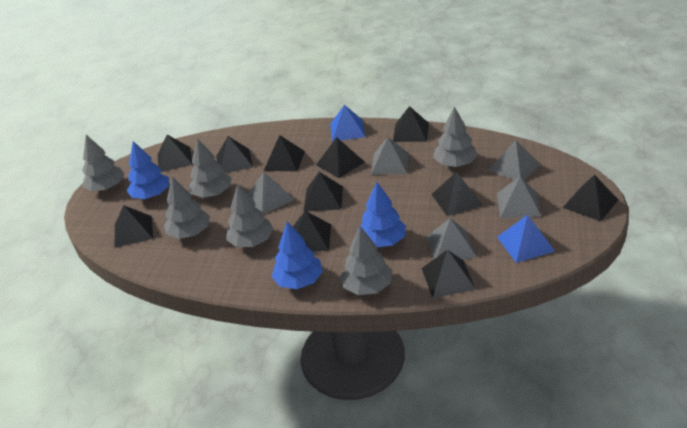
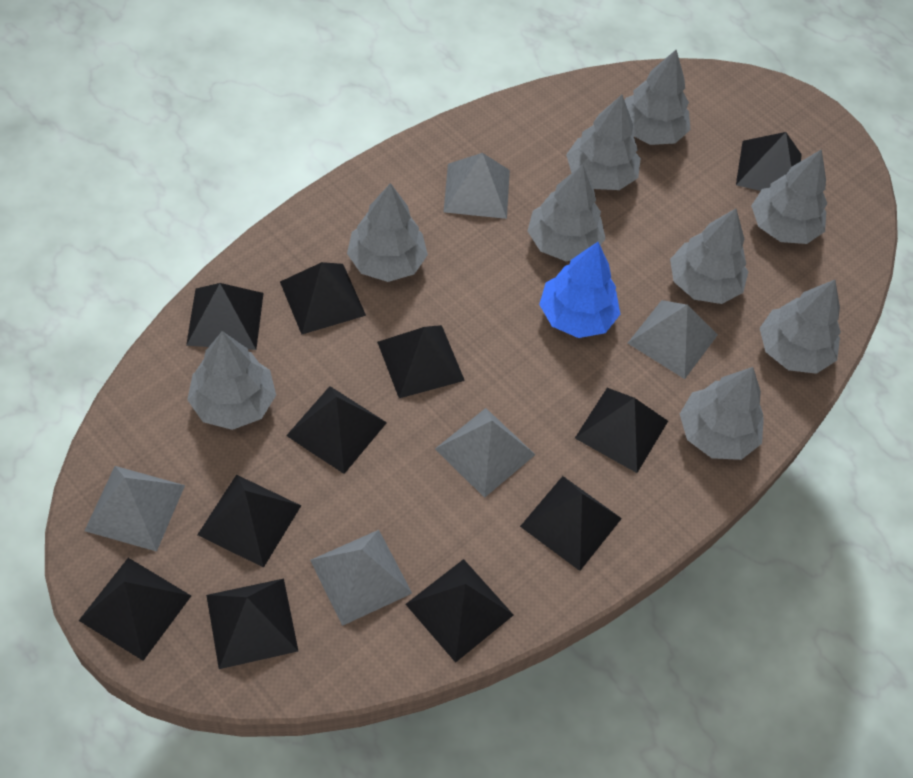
blue pyramid: 2 -> 0
blue tree: 3 -> 1
grey tree: 6 -> 9

